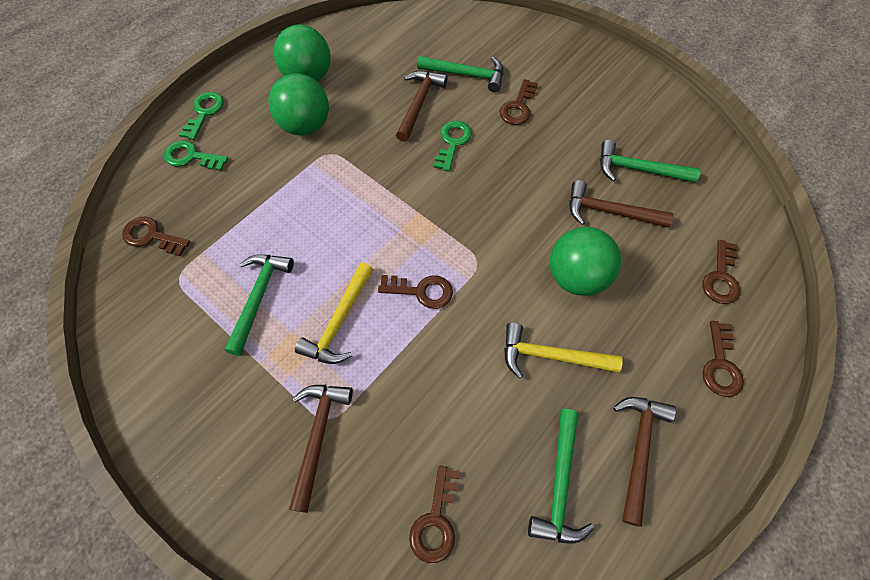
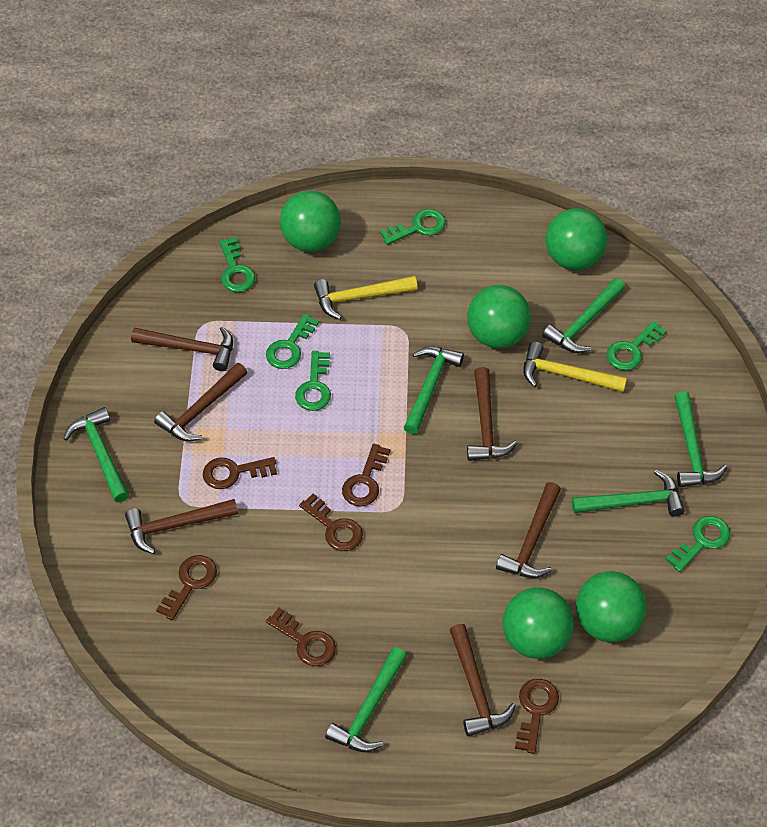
brown hammer: 4 -> 6
green ball: 3 -> 5
green hammer: 4 -> 6
green key: 3 -> 6

